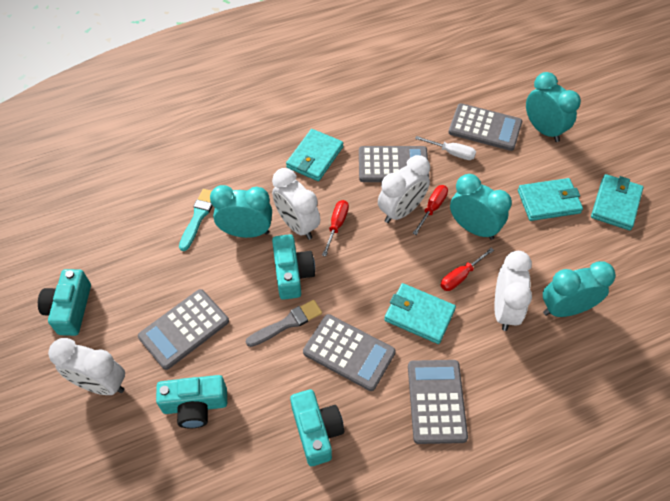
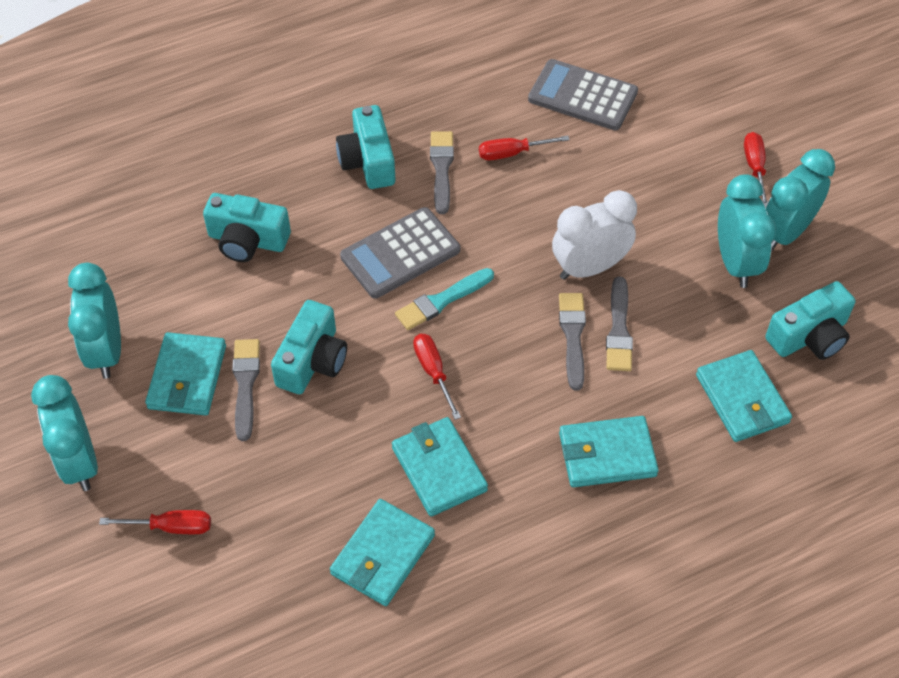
grey brush: 1 -> 4
grey calculator: 5 -> 2
red screwdriver: 3 -> 4
turquoise wallet: 4 -> 5
white clock: 4 -> 1
white screwdriver: 1 -> 0

